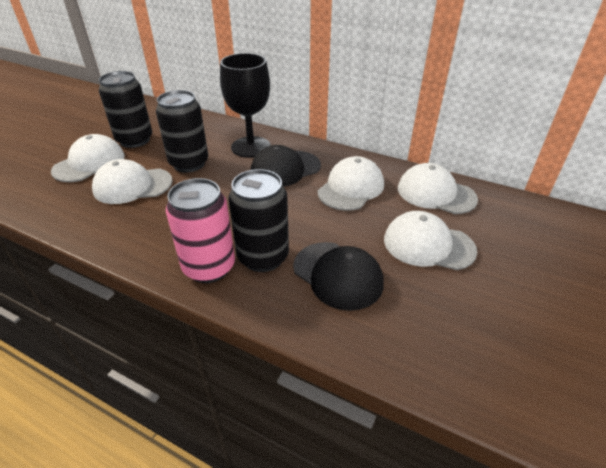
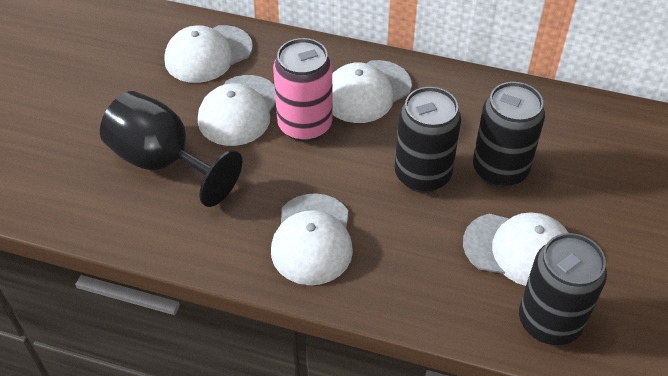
black cap: 2 -> 0

